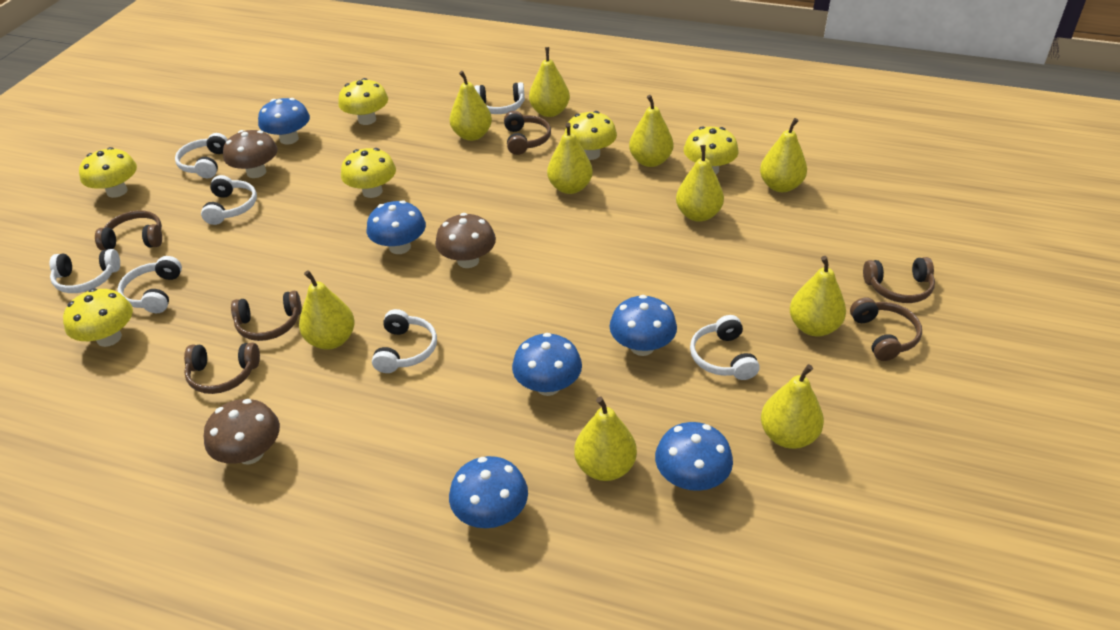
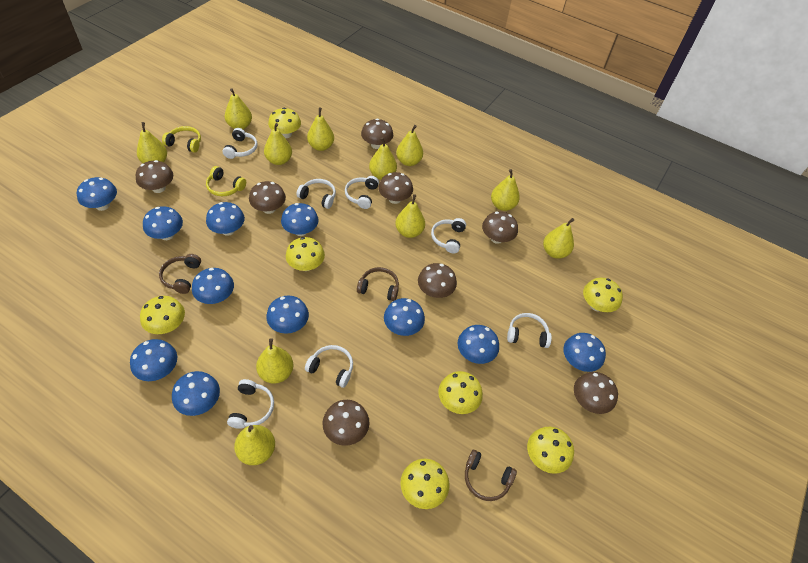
blue mushroom: 6 -> 11
brown headphones: 6 -> 3
brown mushroom: 3 -> 8
yellow headphones: 0 -> 2
yellow mushroom: 6 -> 7
yellow pear: 10 -> 11

